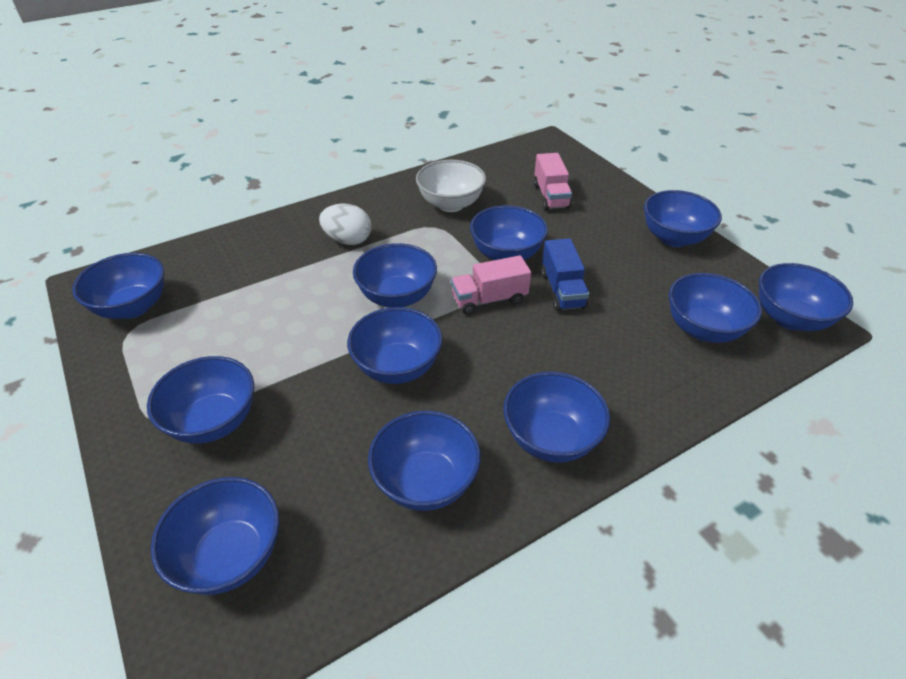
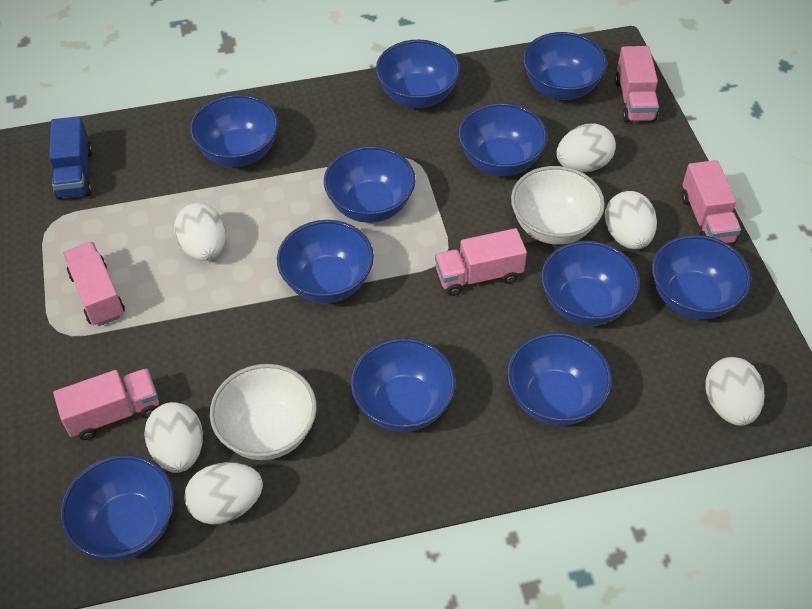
pink truck: 2 -> 5
white bowl: 1 -> 2
white egg: 1 -> 6

